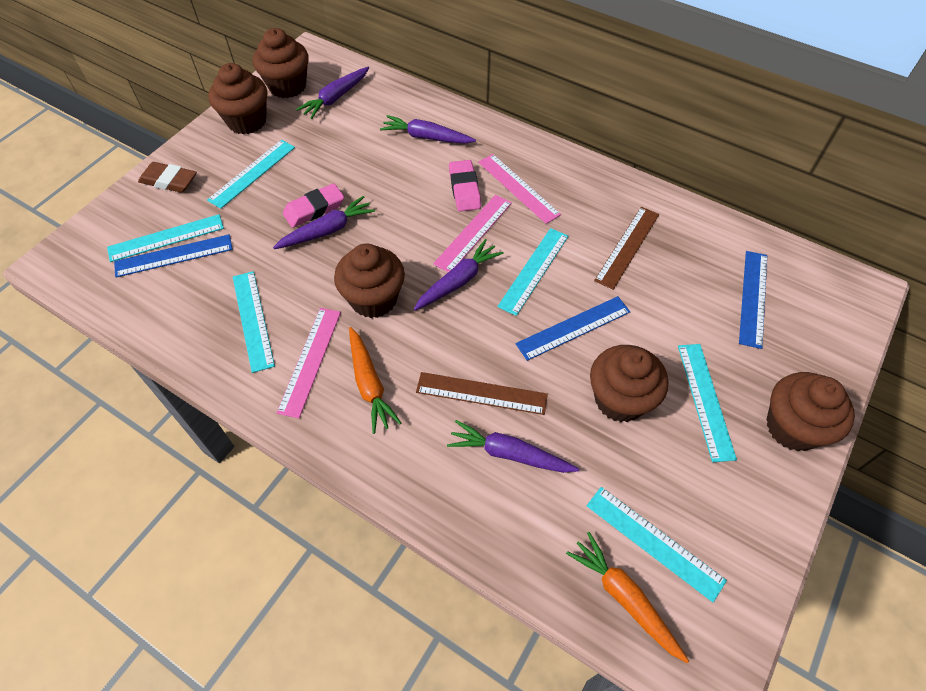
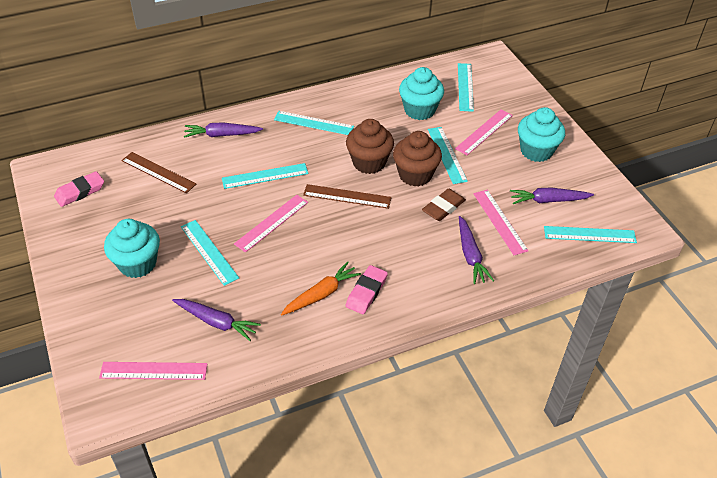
blue ruler: 3 -> 0
brown cupcake: 5 -> 2
orange carrot: 2 -> 1
pink ruler: 3 -> 4
purple carrot: 5 -> 4
turquoise cupcake: 0 -> 3

